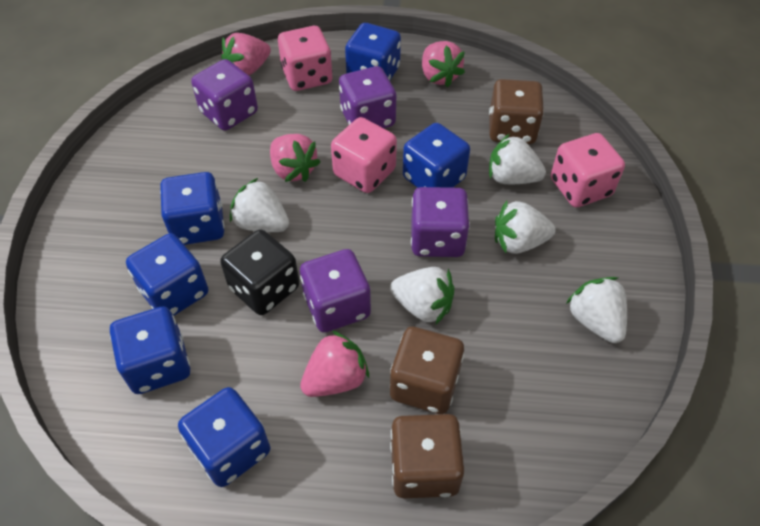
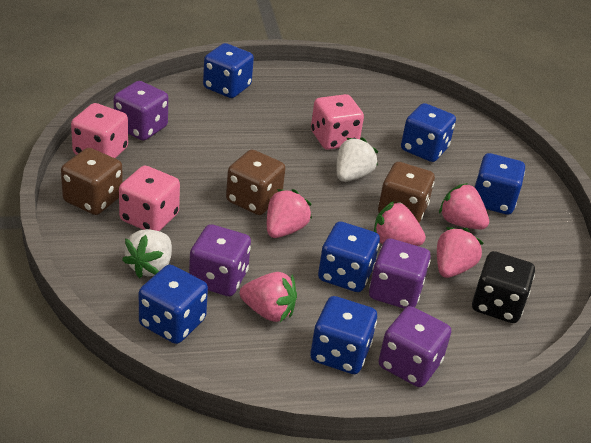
pink strawberry: 4 -> 5
white strawberry: 5 -> 2

